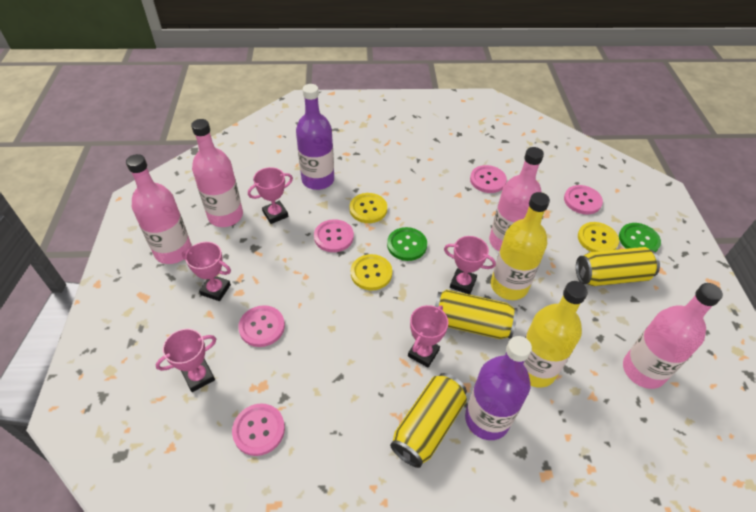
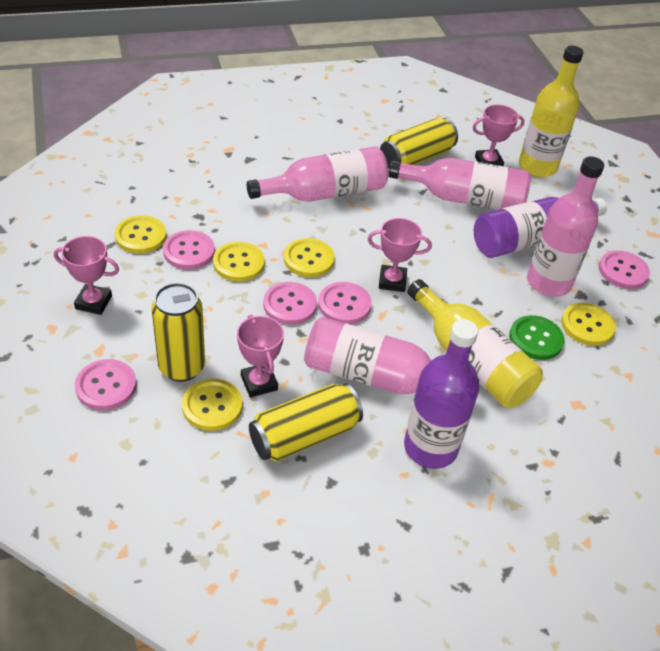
green button: 2 -> 1
pink trophy: 5 -> 4
yellow button: 3 -> 5

